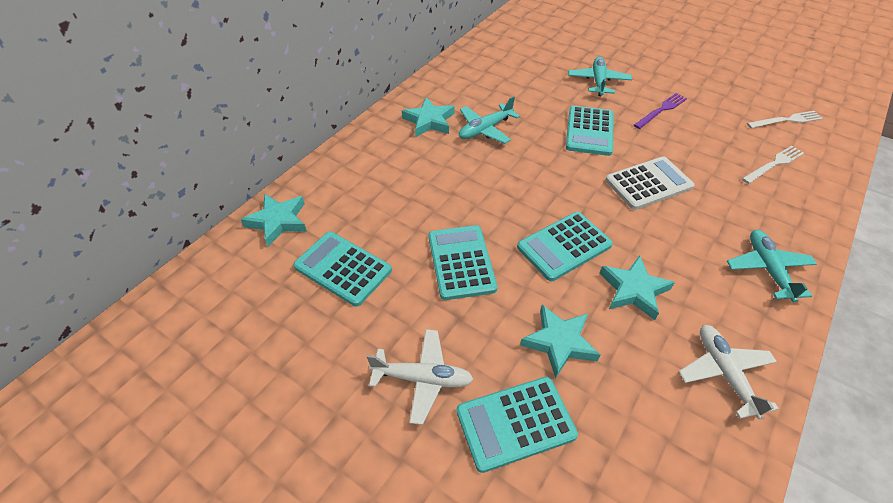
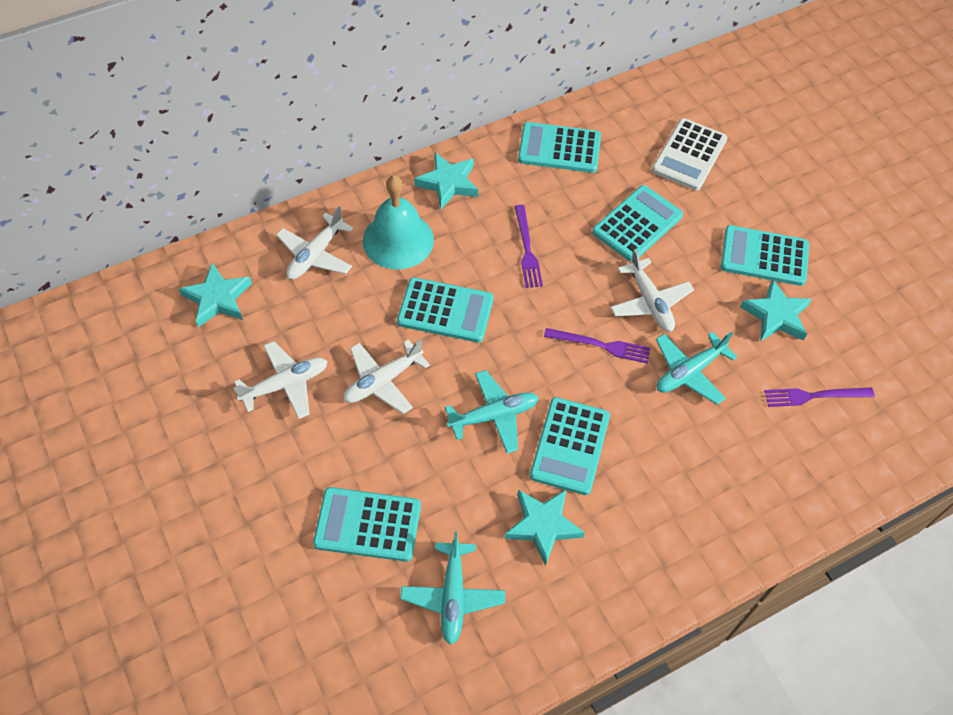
purple fork: 1 -> 3
turquoise bell: 0 -> 1
turquoise calculator: 5 -> 6
white fork: 2 -> 0
white plane: 2 -> 4

